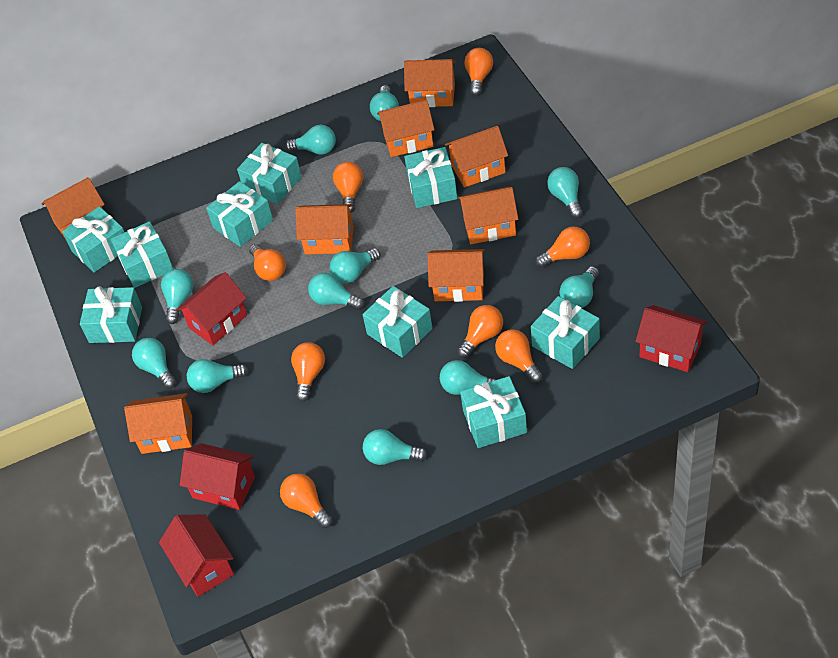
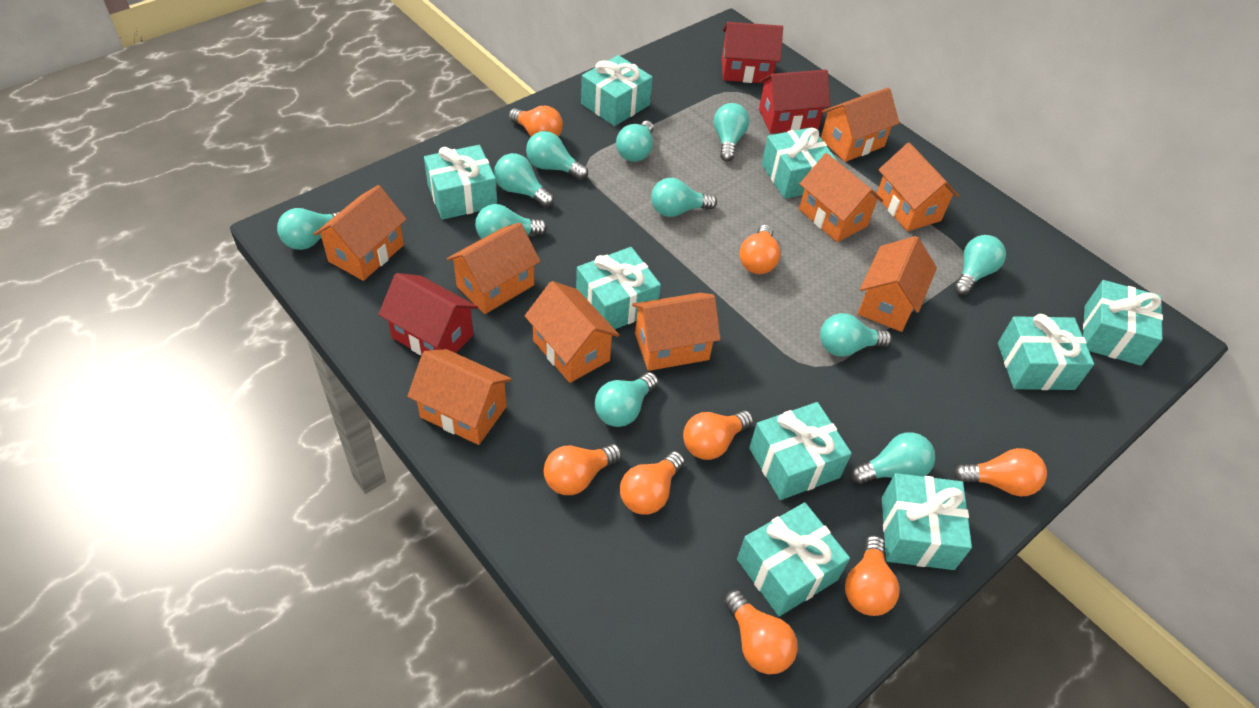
orange house: 8 -> 9
red house: 4 -> 3

